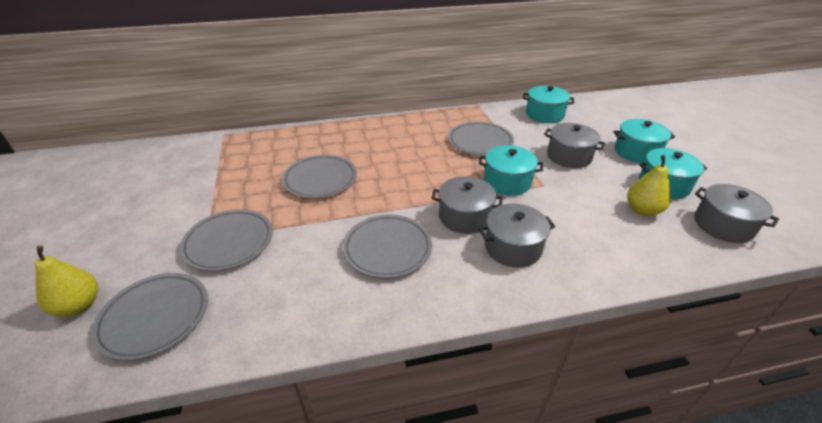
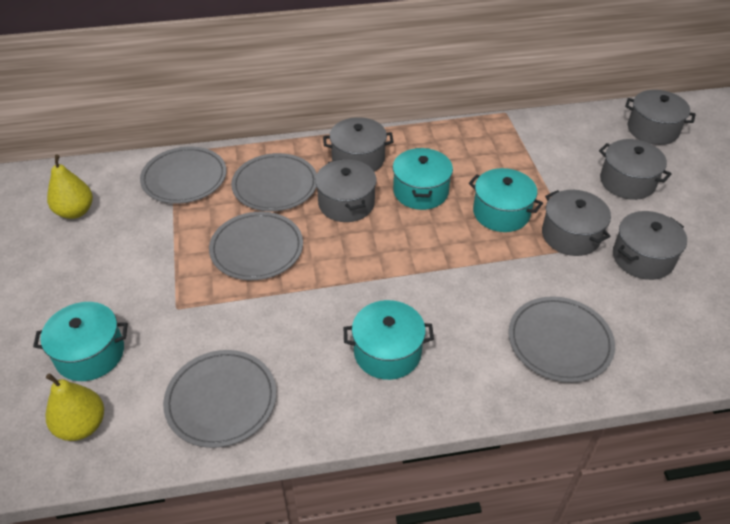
grey pot: 4 -> 6

